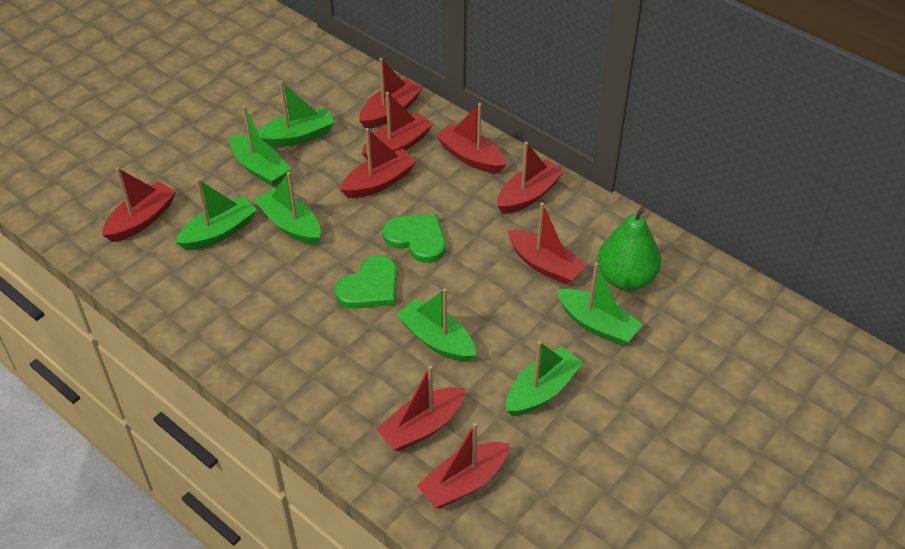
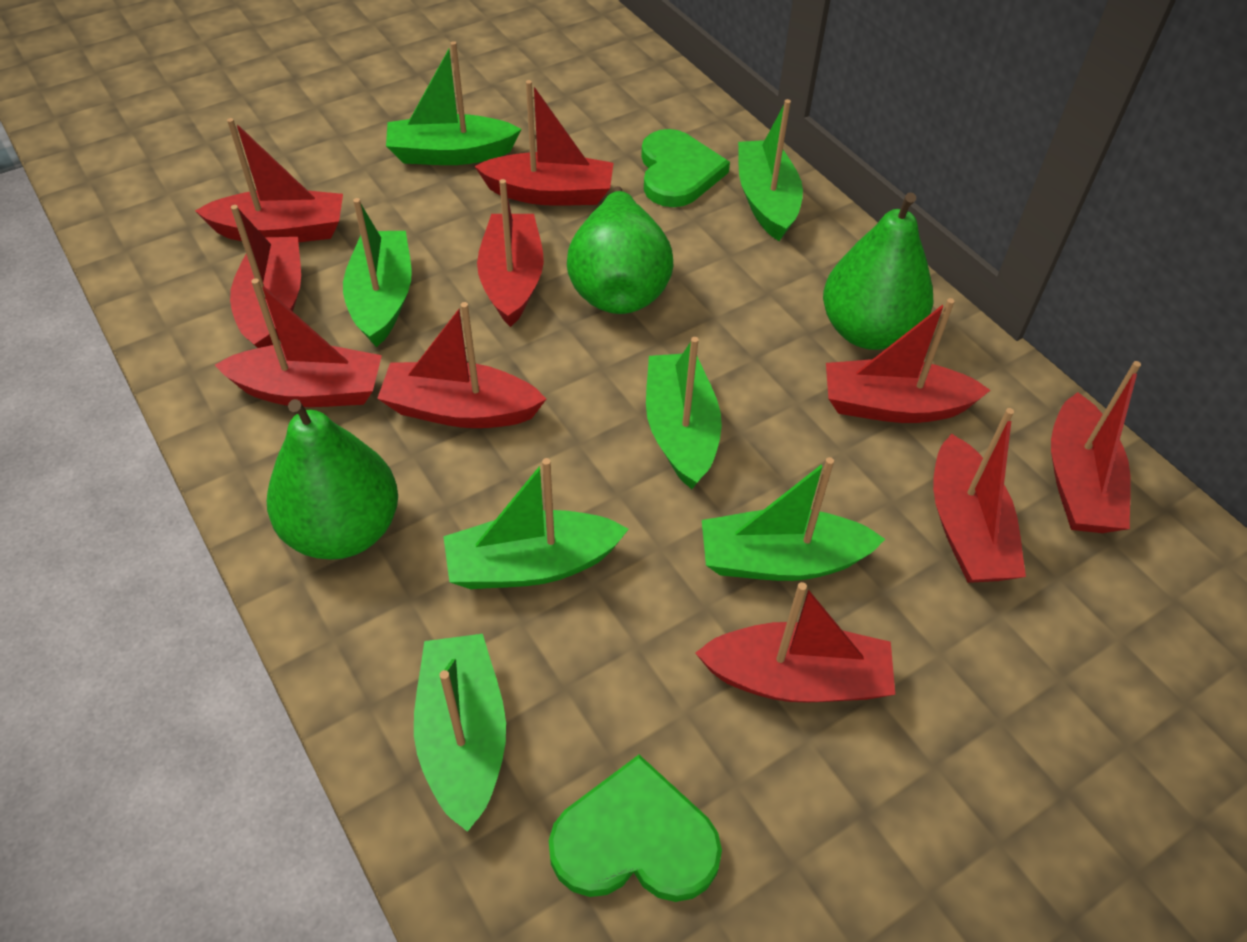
green pear: 1 -> 3
red boat: 9 -> 10

